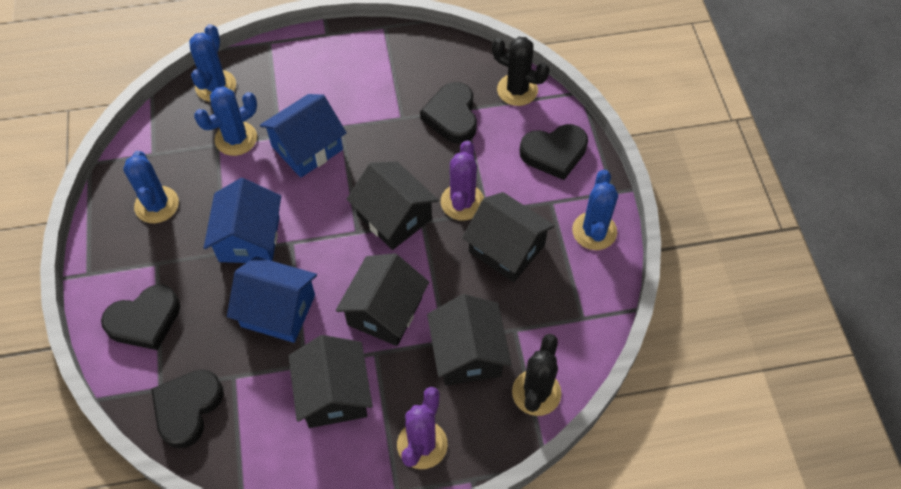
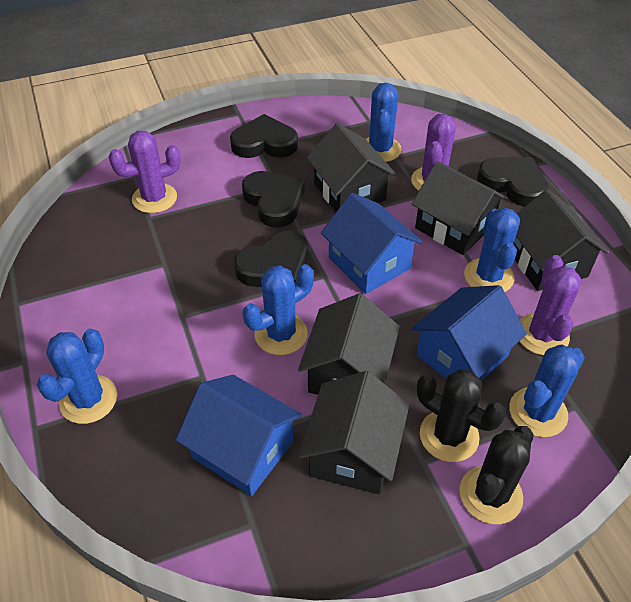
blue cactus: 4 -> 5
purple cactus: 2 -> 3

